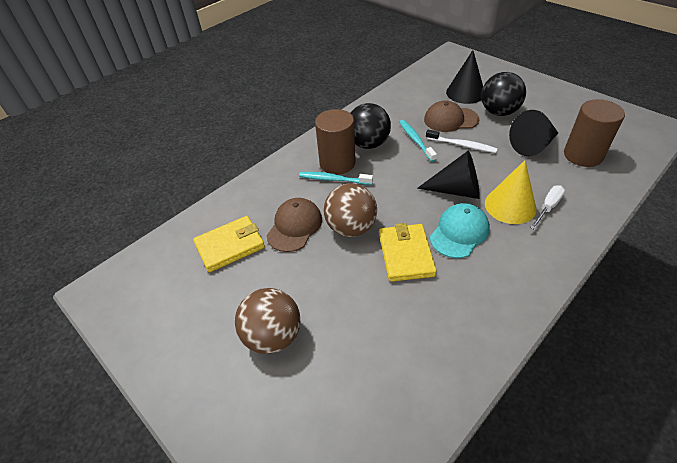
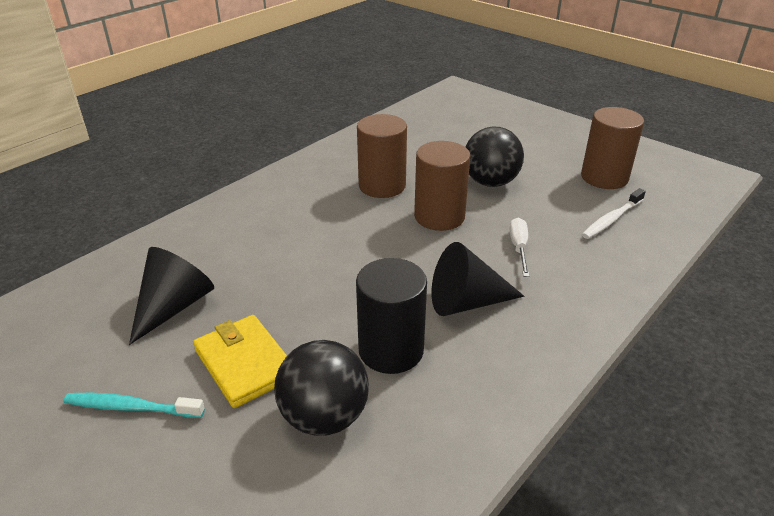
black cone: 3 -> 2
black cylinder: 0 -> 1
brown ball: 2 -> 0
brown cap: 2 -> 0
brown cylinder: 2 -> 3
turquoise cap: 1 -> 0
turquoise toothbrush: 2 -> 1
yellow cone: 1 -> 0
yellow wallet: 2 -> 1

